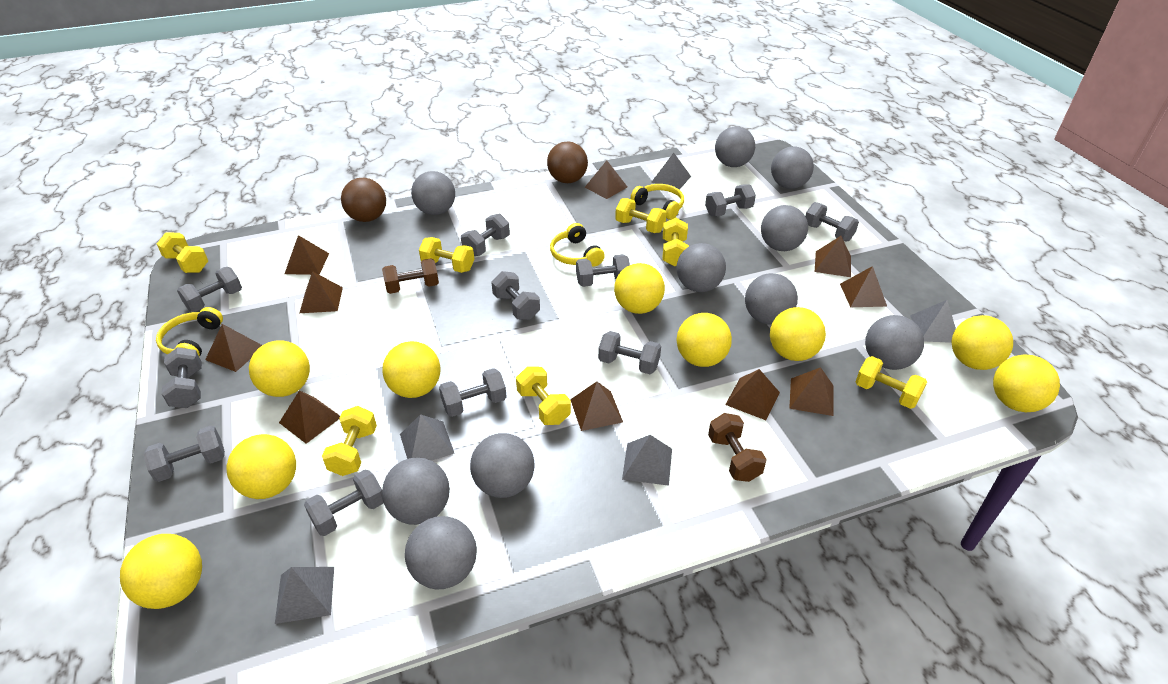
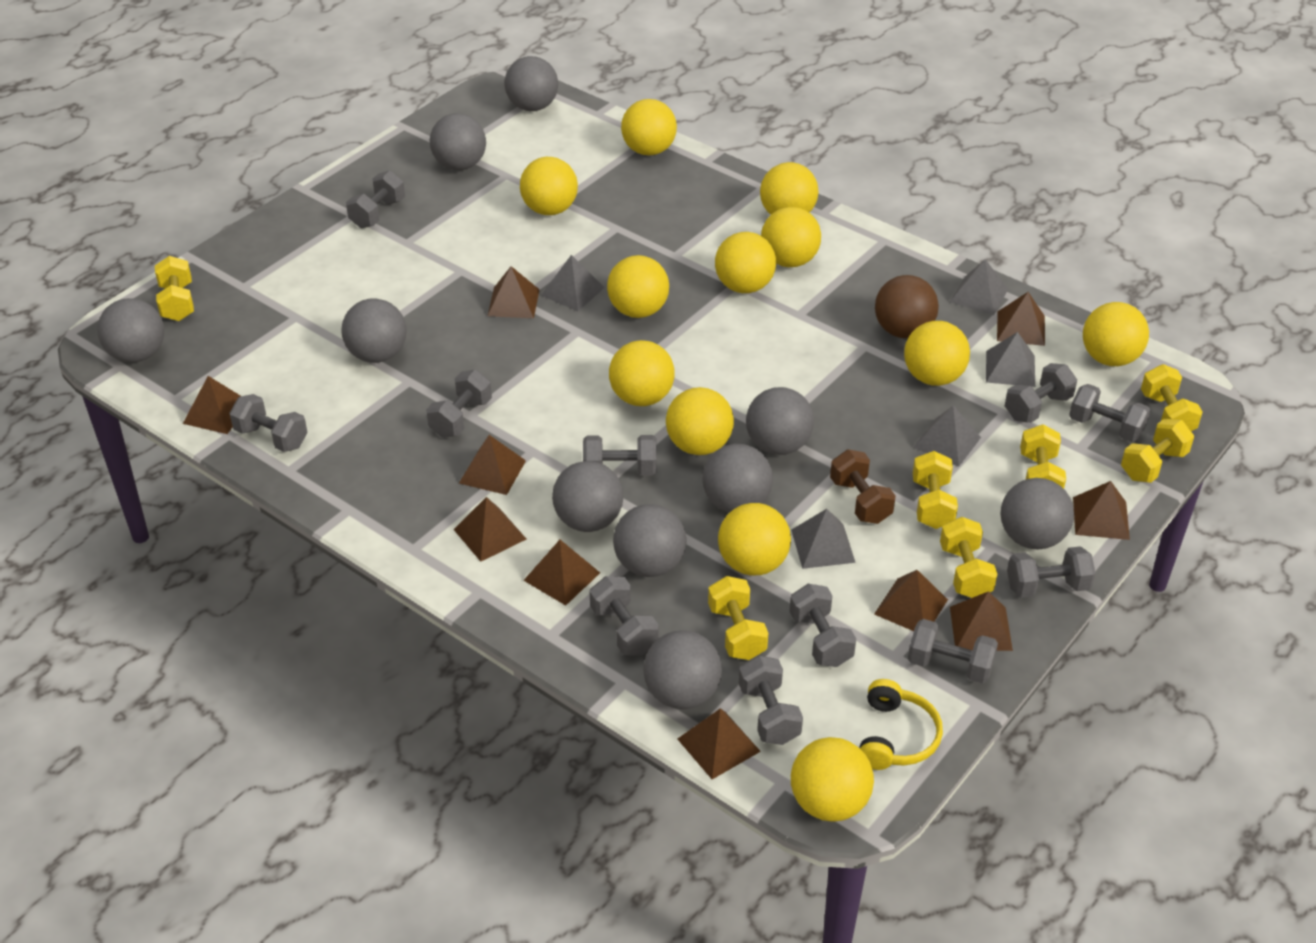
brown ball: 2 -> 1
brown dumbbell: 2 -> 1
yellow ball: 9 -> 12
yellow headphones: 3 -> 1

